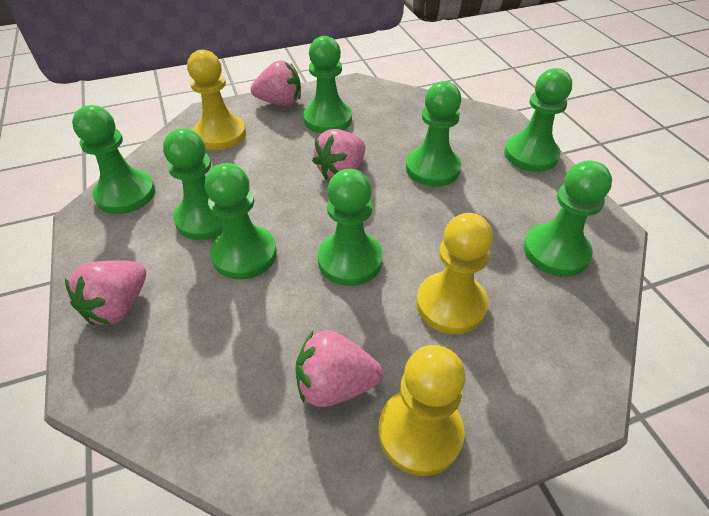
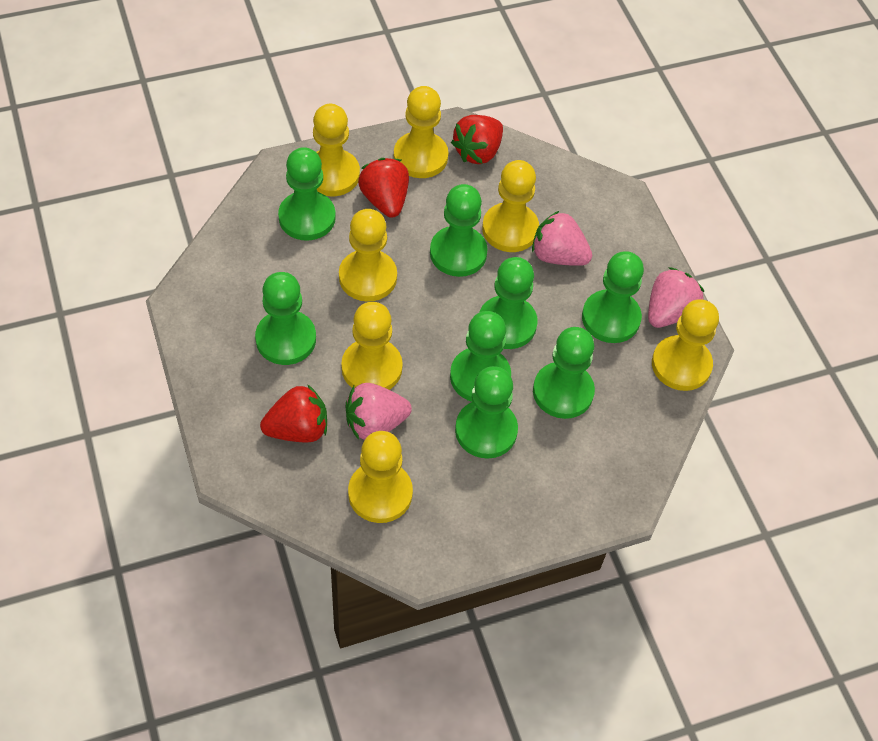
pink strawberry: 4 -> 3
red strawberry: 0 -> 3
yellow pawn: 3 -> 7

